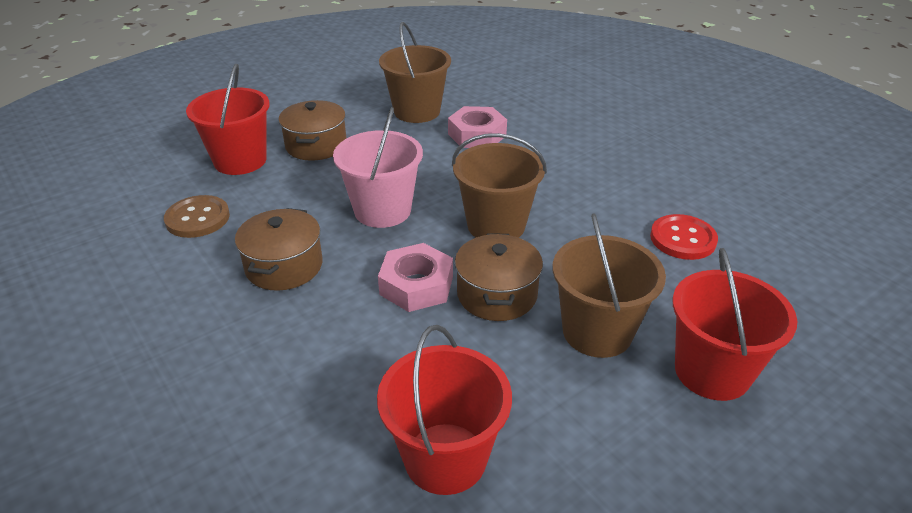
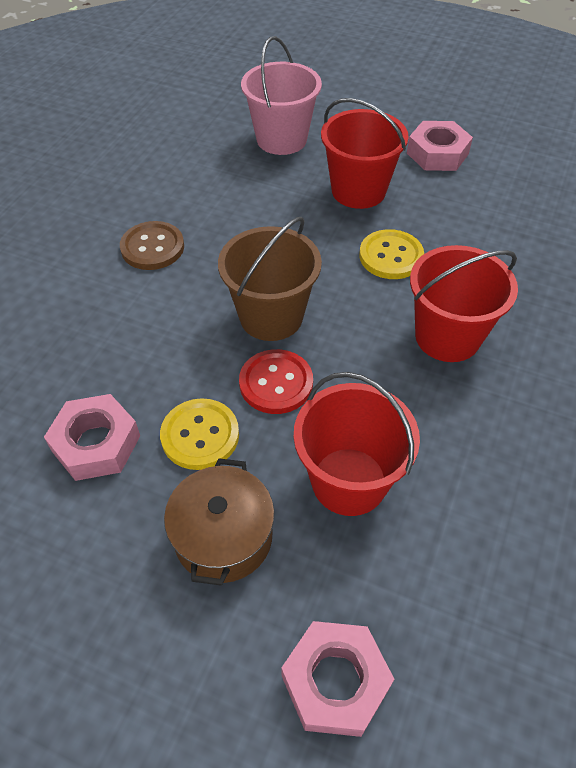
brown bucket: 3 -> 1
brown pot: 3 -> 1
pink nut: 2 -> 3
yellow button: 0 -> 2

